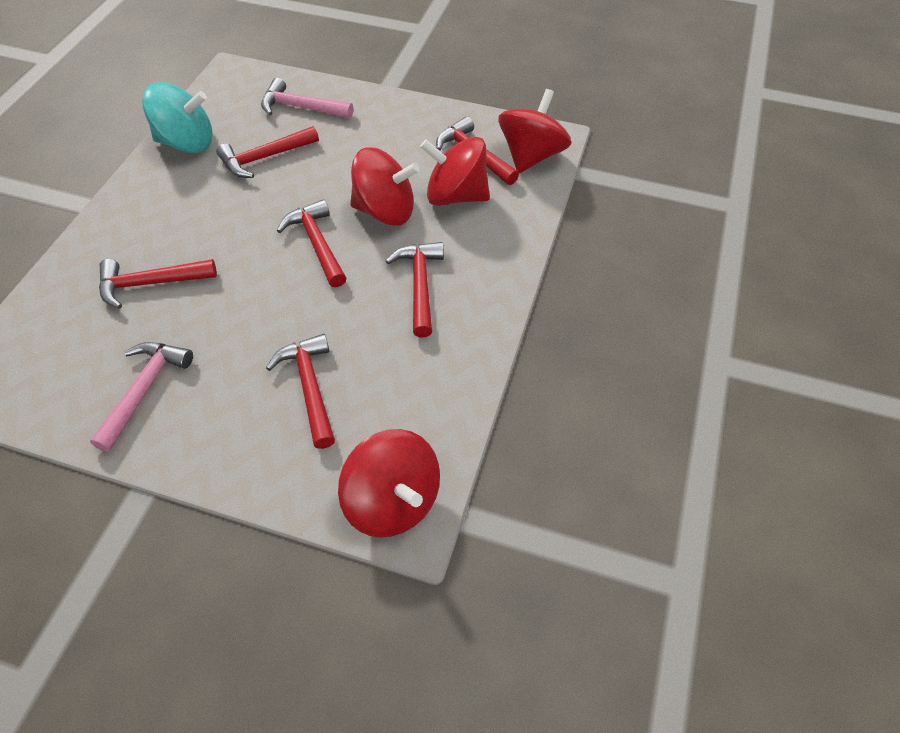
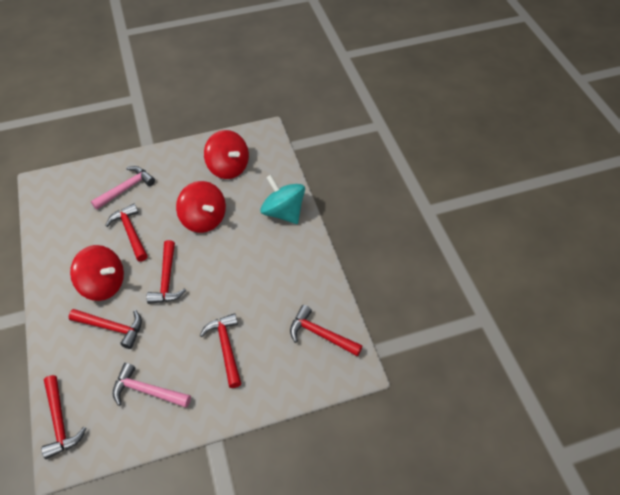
red spinning top: 4 -> 3

